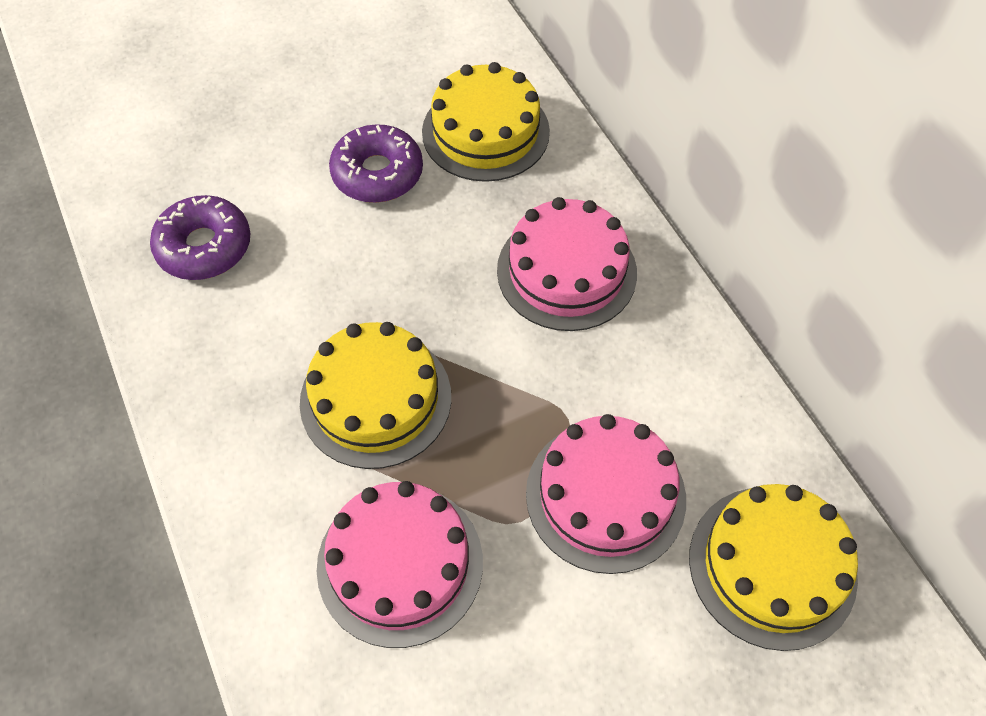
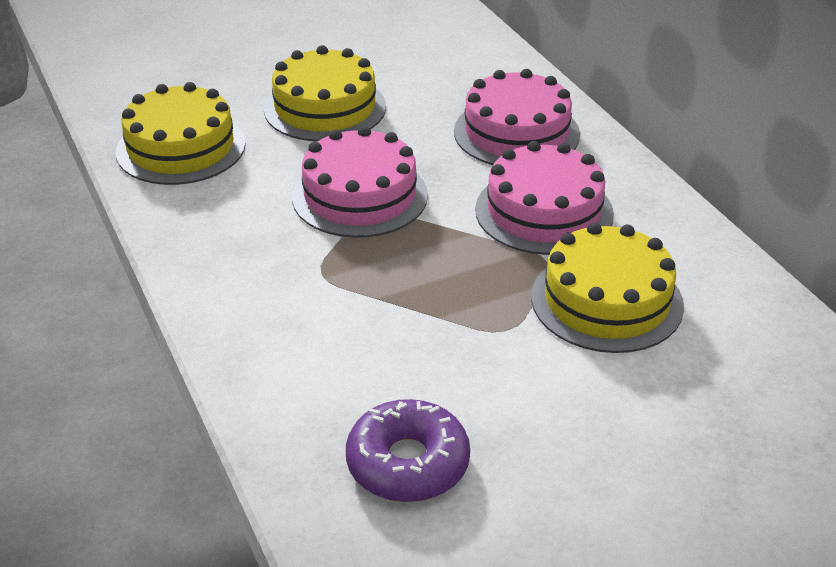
purple donut: 2 -> 1

